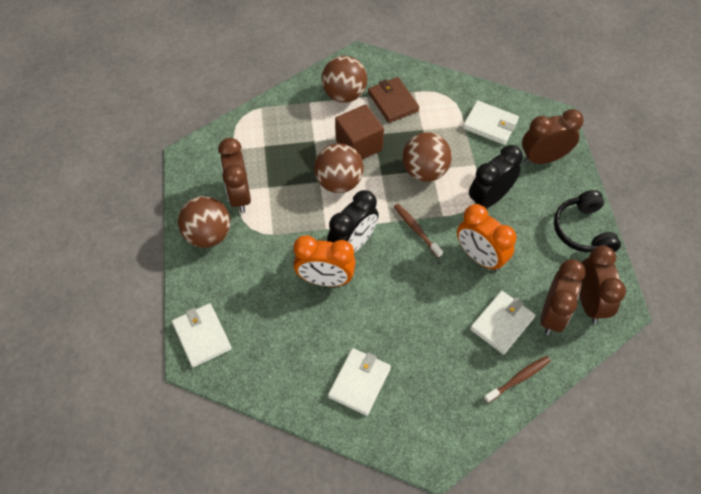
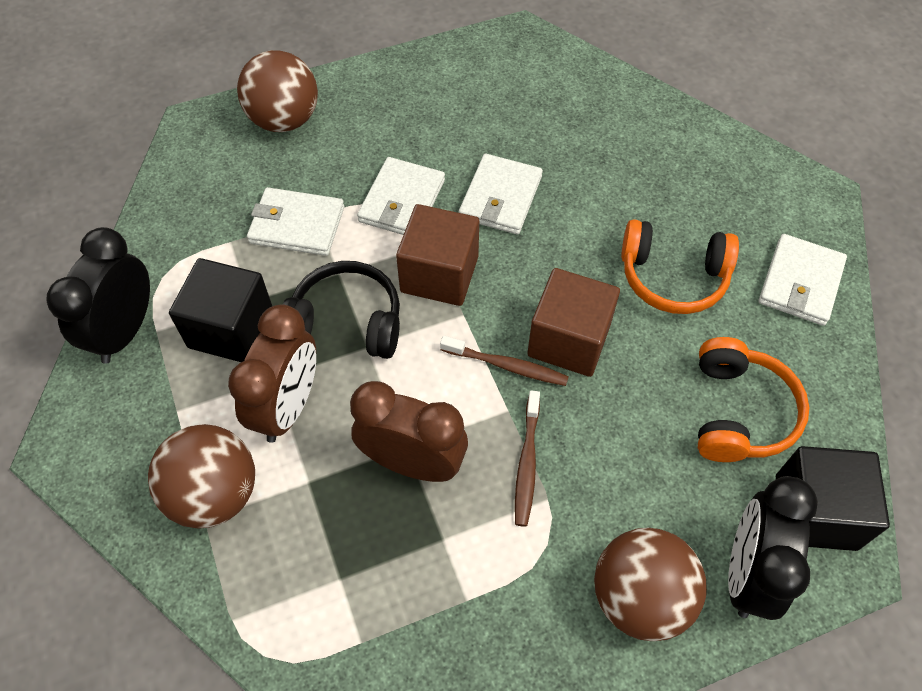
black cube: 0 -> 2
brown ball: 4 -> 3
brown clock: 4 -> 2
brown cube: 1 -> 2
brown wallet: 1 -> 0
orange clock: 2 -> 0
orange headphones: 0 -> 2

